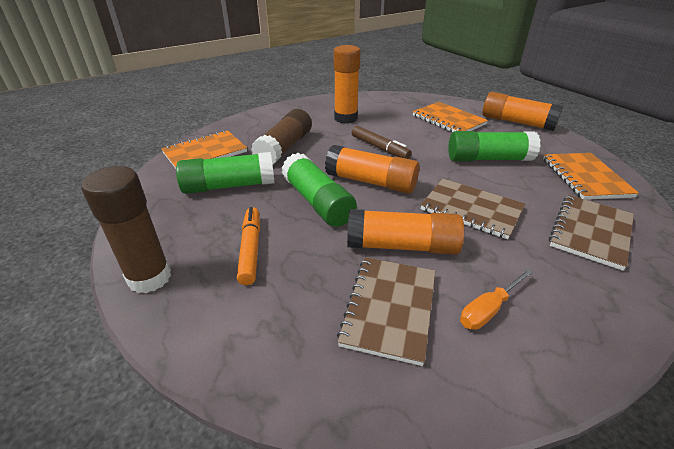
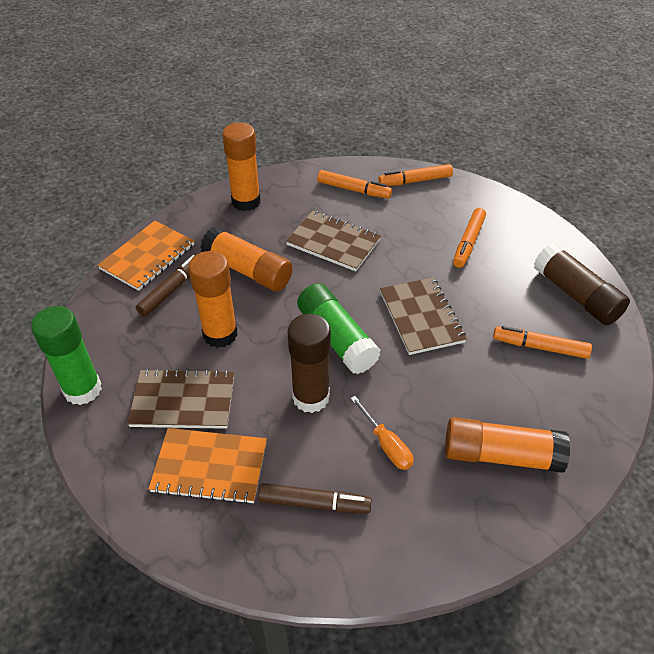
brown marker: 1 -> 2
green glue stick: 3 -> 2
orange marker: 1 -> 4
orange notebook: 3 -> 2

